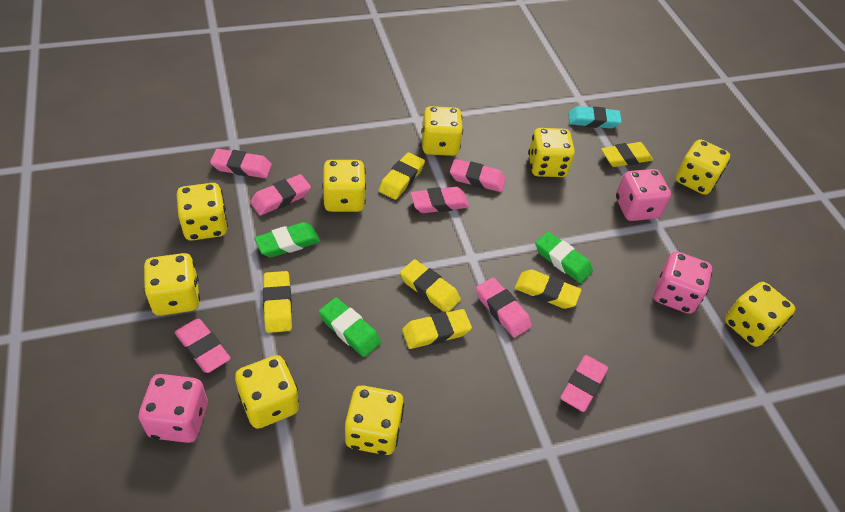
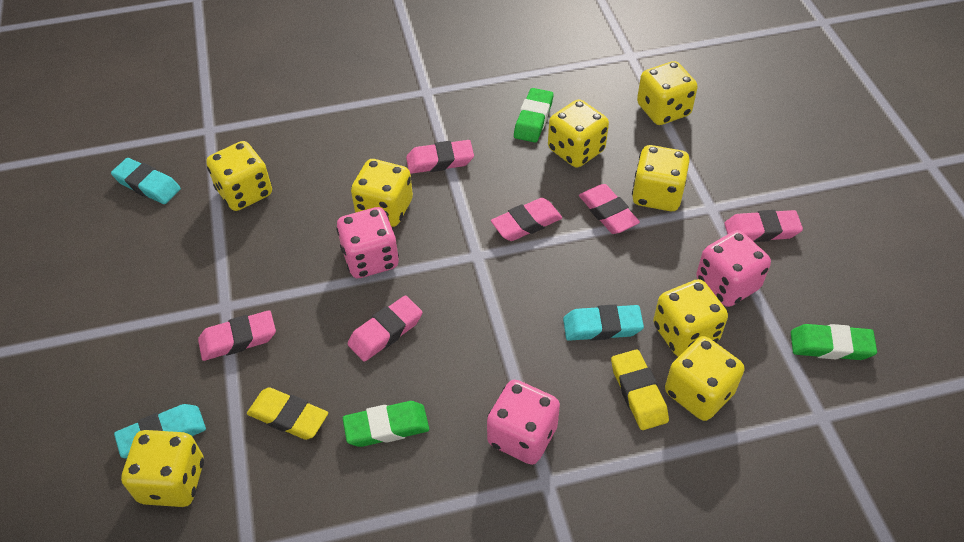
pink eraser: 7 -> 6
turquoise eraser: 1 -> 3
yellow dice: 9 -> 8
yellow eraser: 6 -> 2

